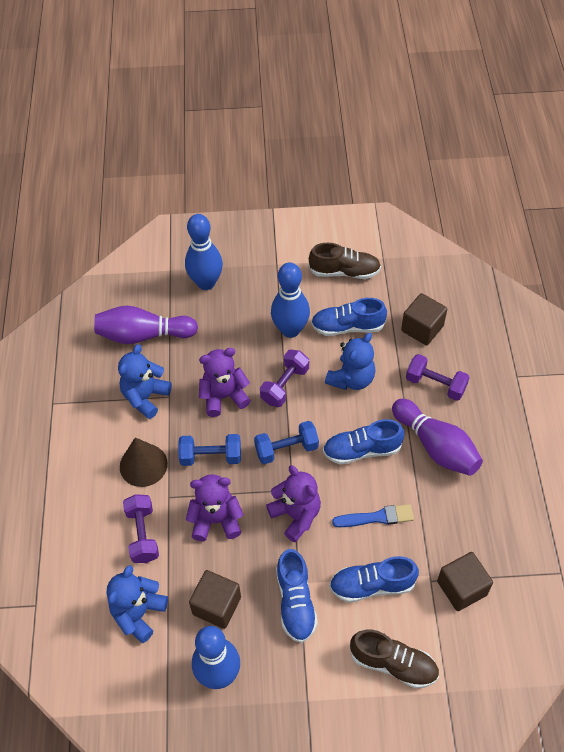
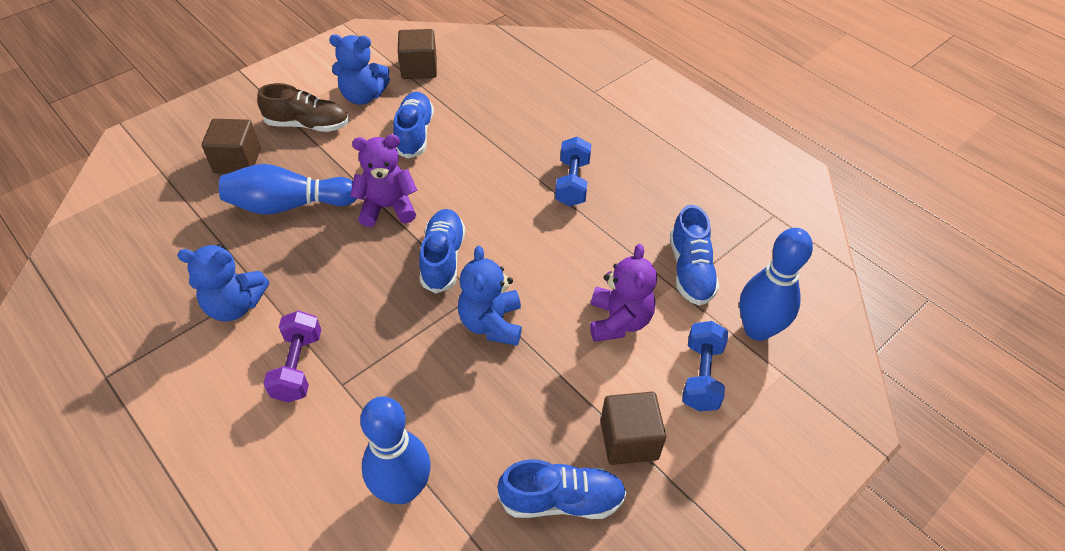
blue brush: 1 -> 0
brown cone: 1 -> 0
brown shoe: 2 -> 1
purple bowling pin: 2 -> 0
purple dumbbell: 3 -> 1
purple teddy bear: 3 -> 2

